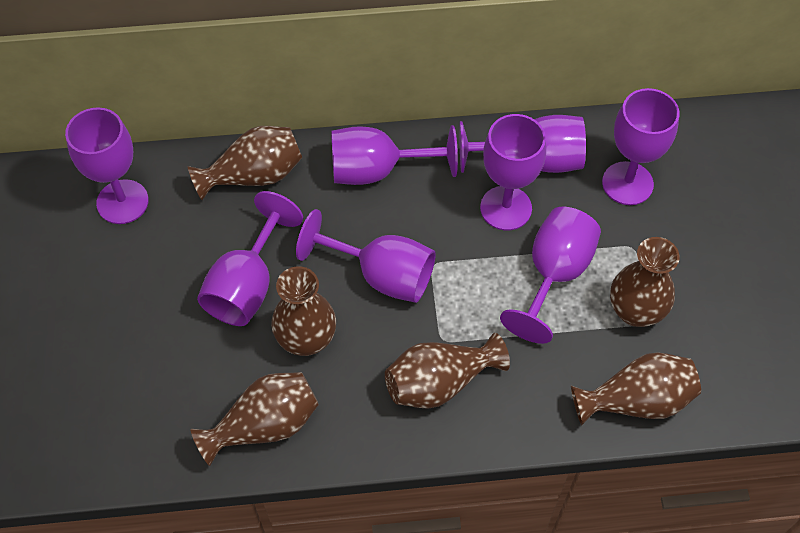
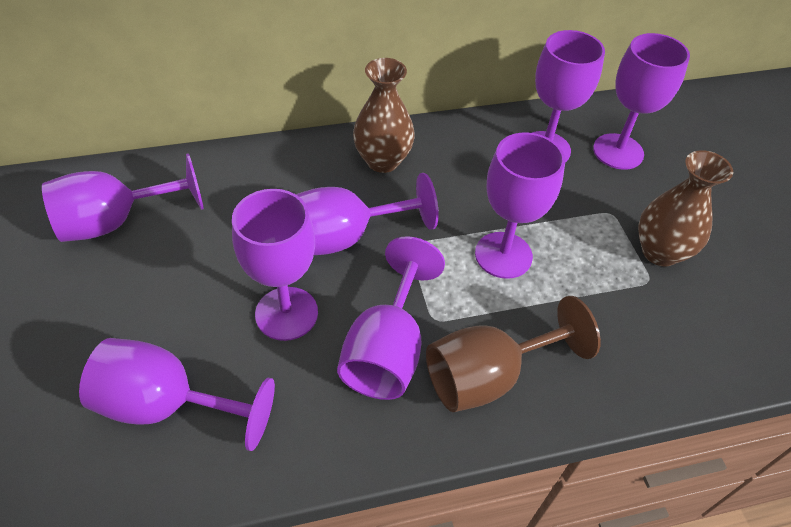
brown goblet: 0 -> 1
brown vase: 6 -> 2

